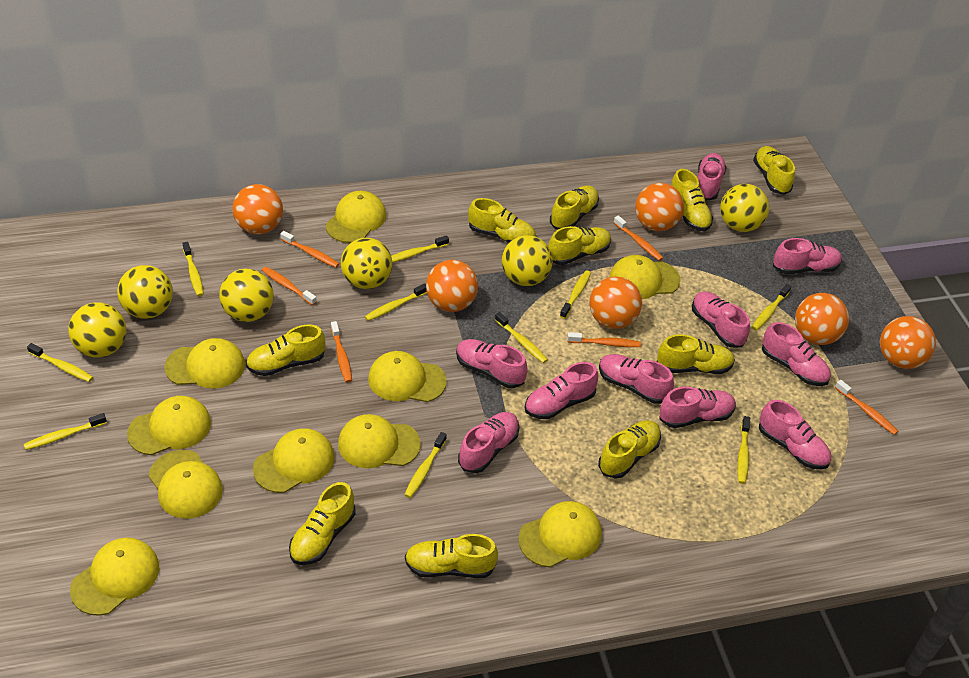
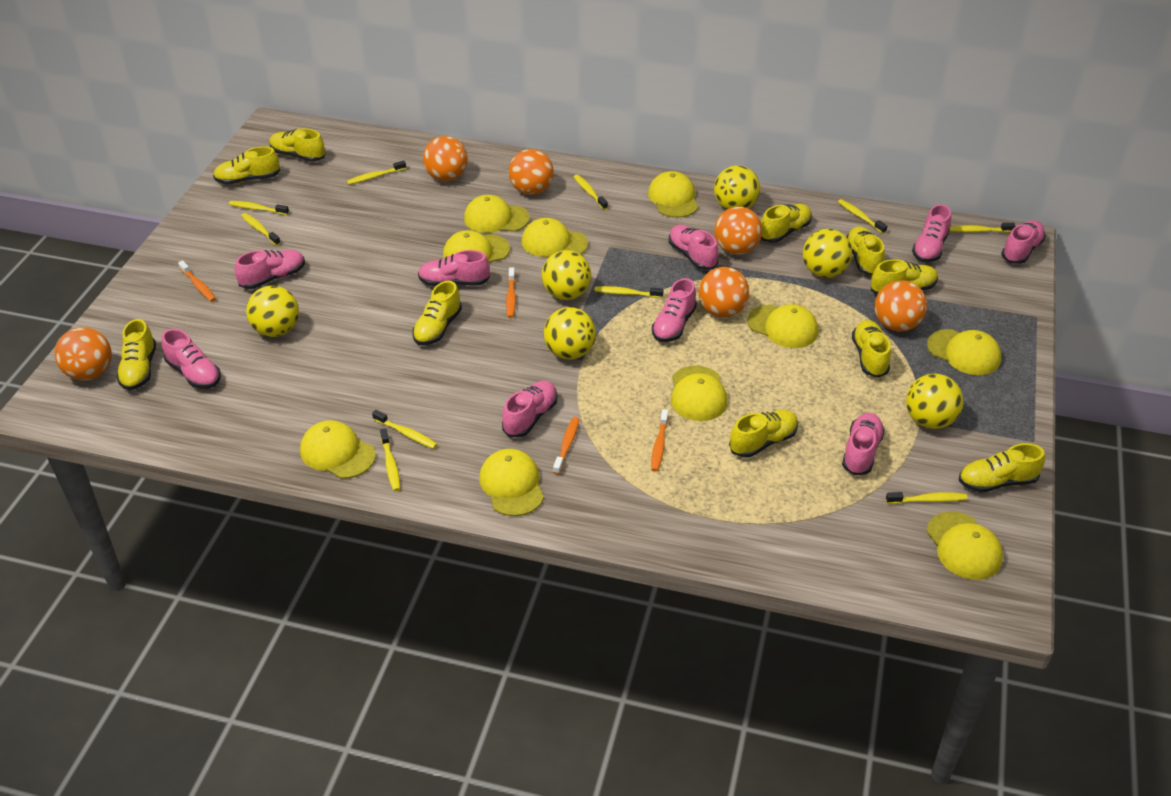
orange toothbrush: 6 -> 4
pink shoe: 10 -> 9

